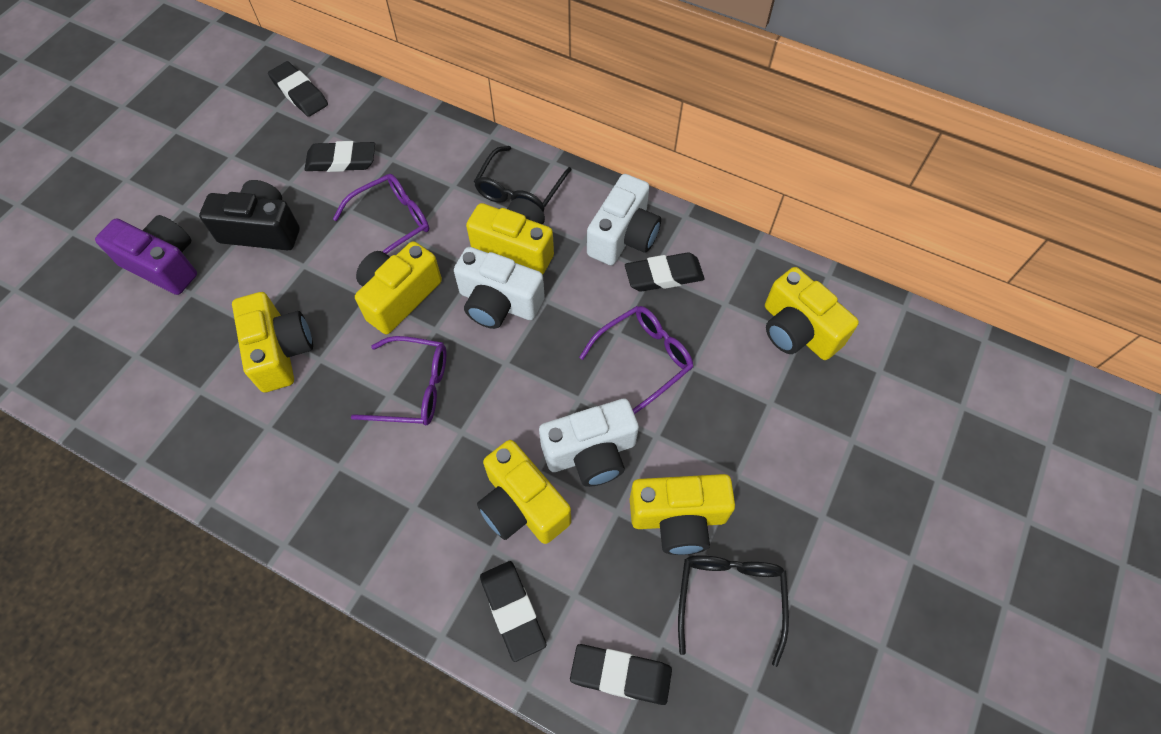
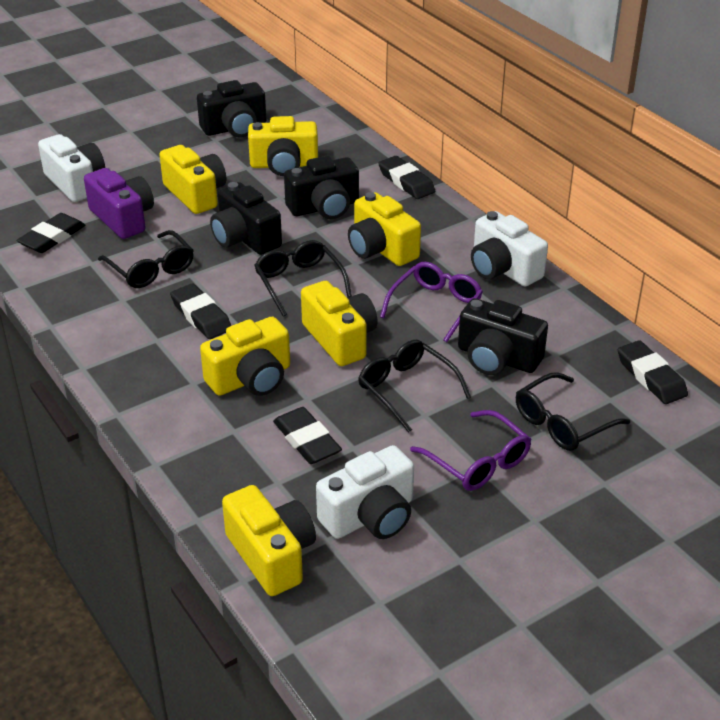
black camera: 1 -> 4
black glasses: 2 -> 4
purple glasses: 3 -> 2

